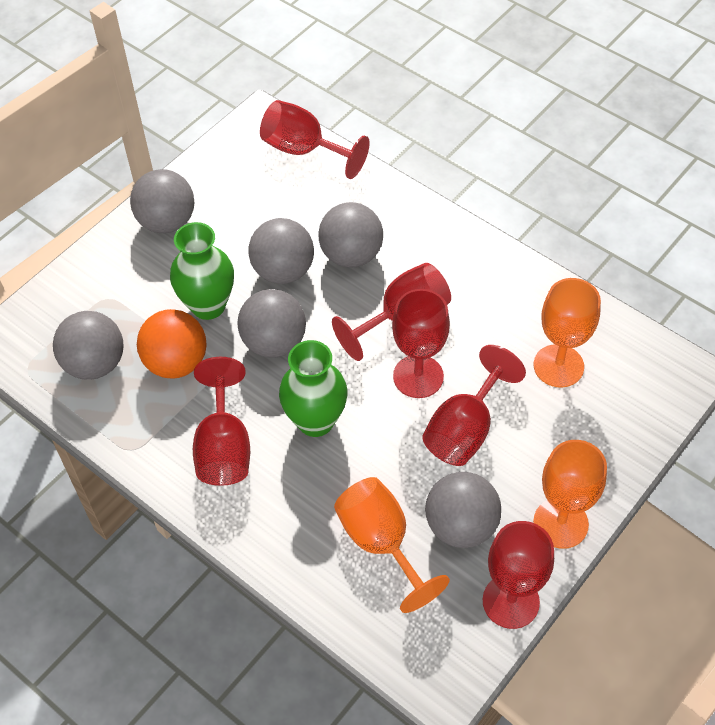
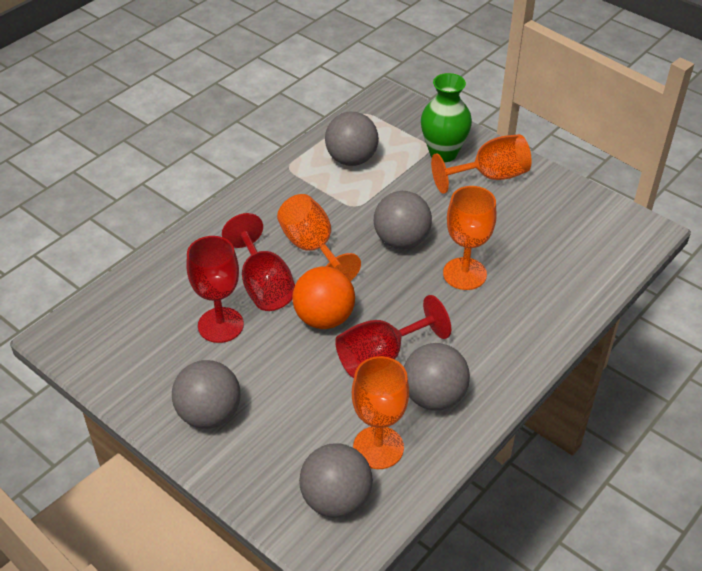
green vase: 2 -> 1
grey ball: 6 -> 5
orange goblet: 3 -> 4
red goblet: 6 -> 3

